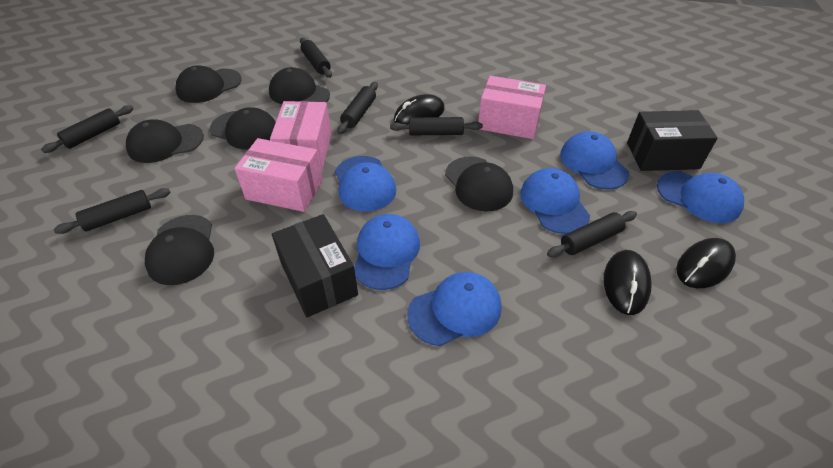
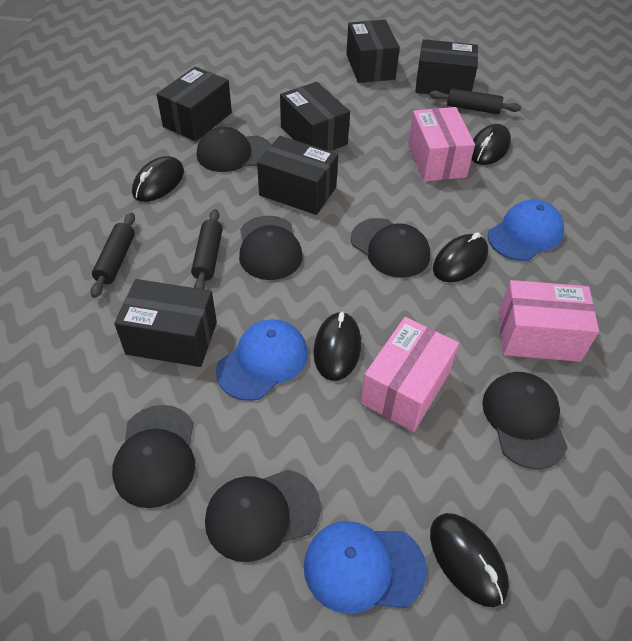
black box: 2 -> 6
black mouse: 3 -> 5
black rolling pin: 6 -> 3
blue cap: 6 -> 3

